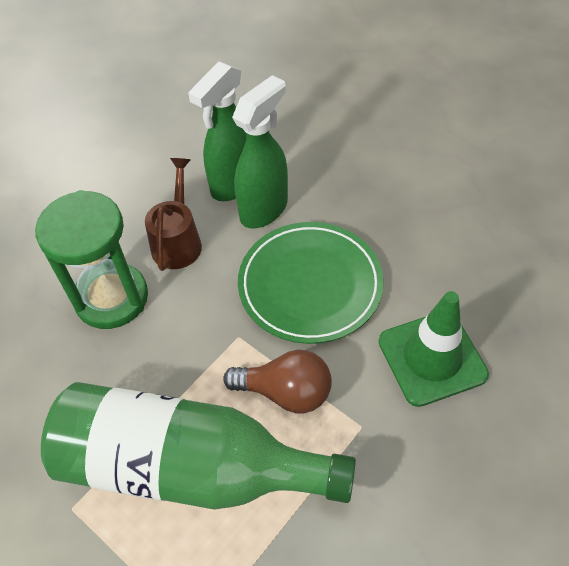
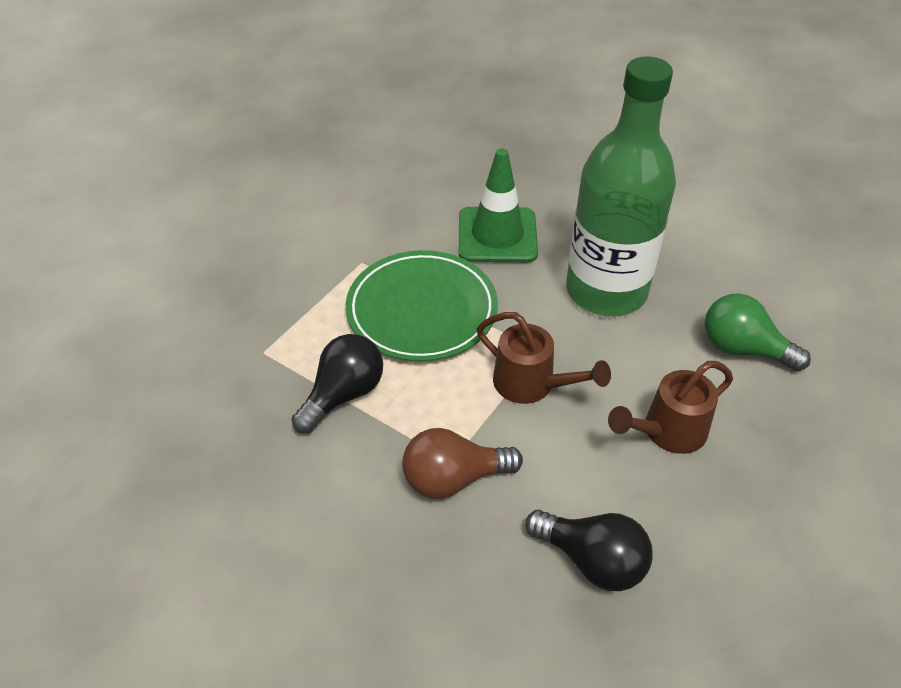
black light bulb: 0 -> 2
brown watering can: 1 -> 2
green hourglass: 1 -> 0
green light bulb: 0 -> 1
green spray bottle: 2 -> 0

